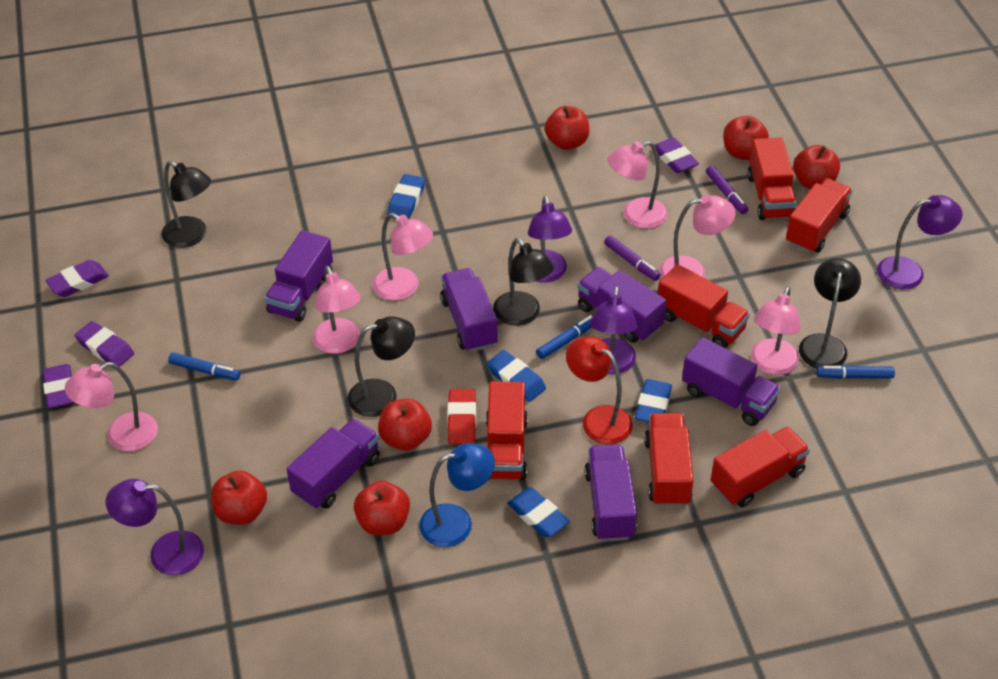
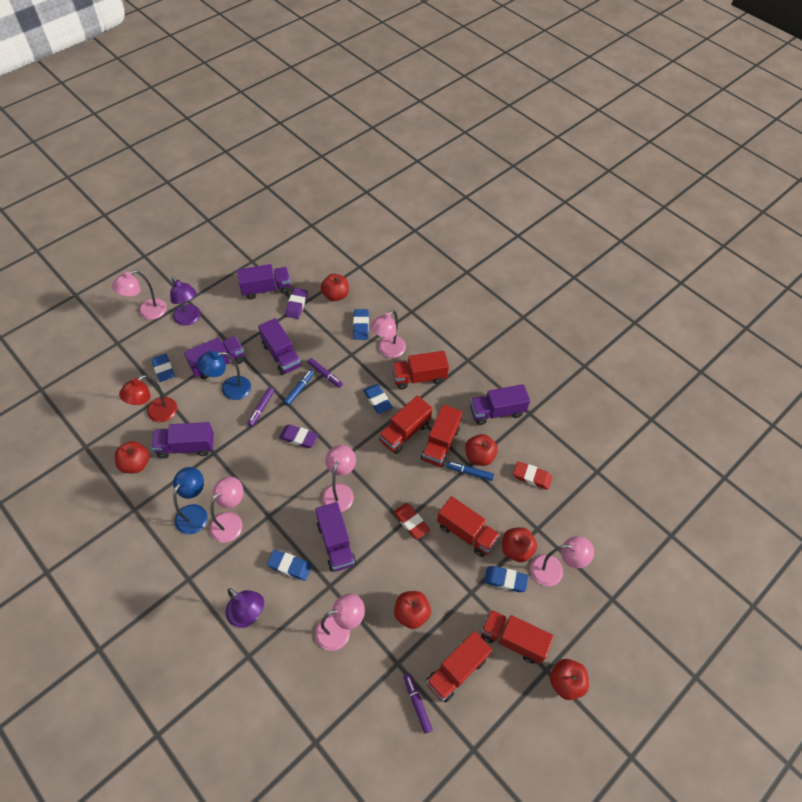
black lamp: 4 -> 0
blue eraser: 4 -> 5
blue lamp: 1 -> 2
blue marker: 3 -> 2
purple eraser: 4 -> 2
purple lamp: 4 -> 2
purple marker: 2 -> 3
red eraser: 1 -> 2

